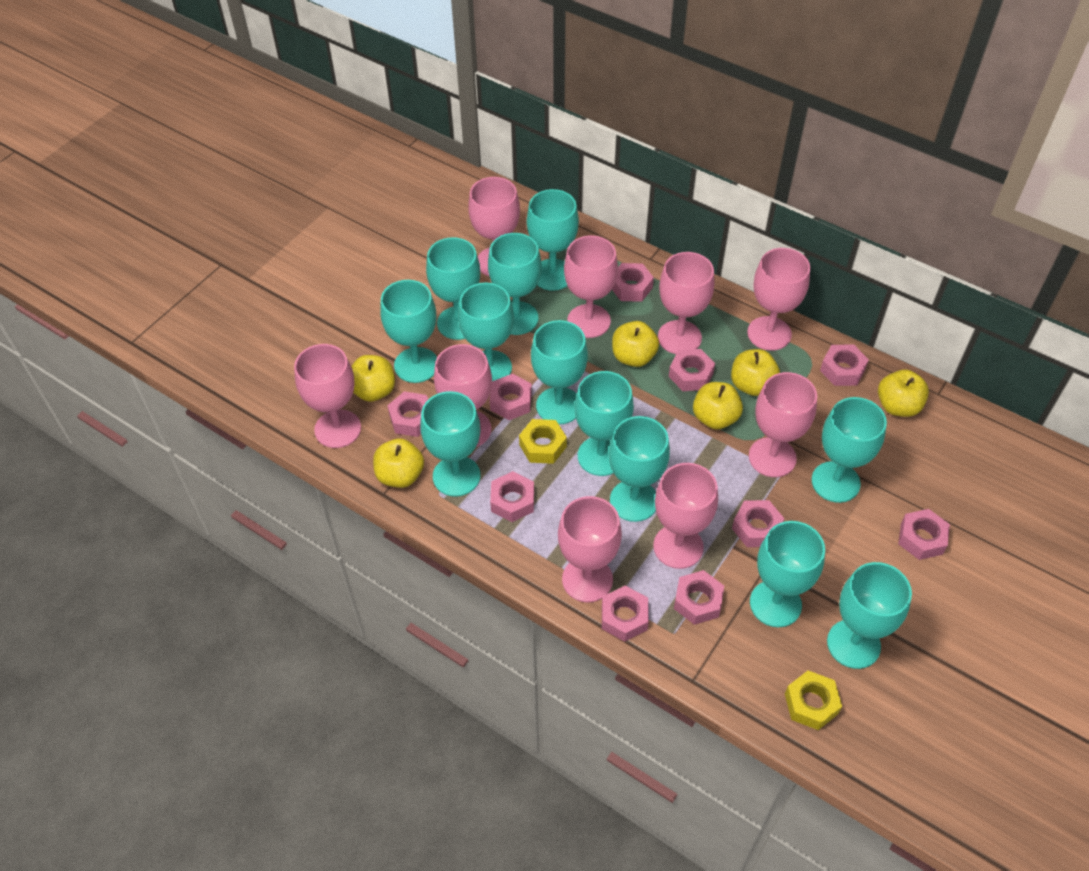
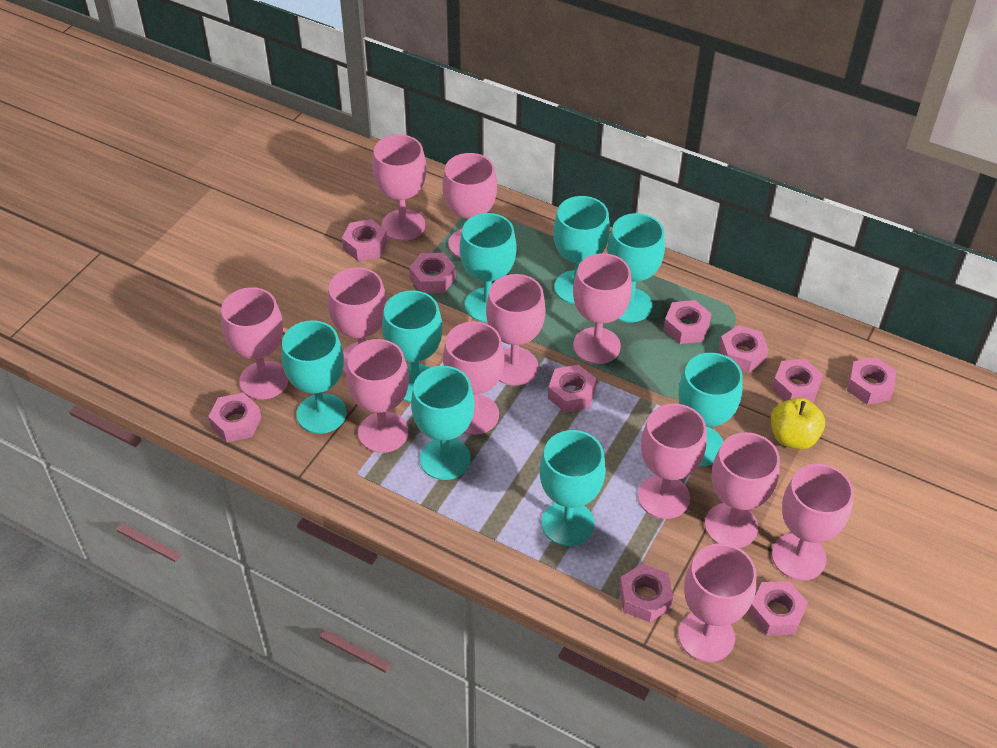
pink goblet: 9 -> 12
turquoise goblet: 12 -> 8
yellow apple: 6 -> 1
yellow nut: 2 -> 0

